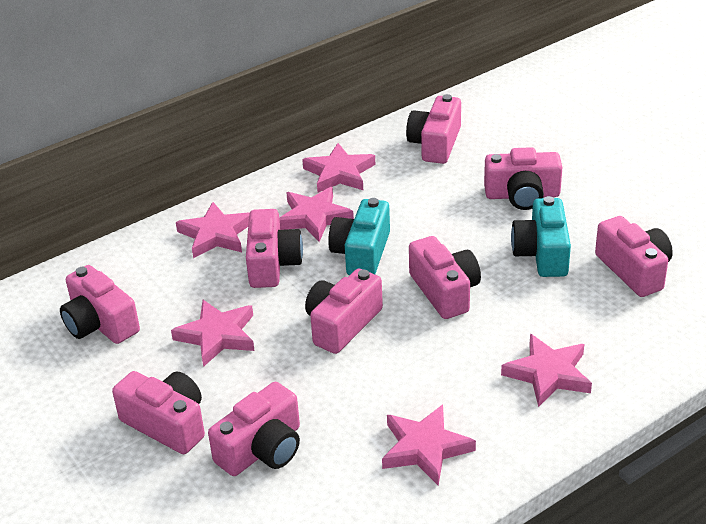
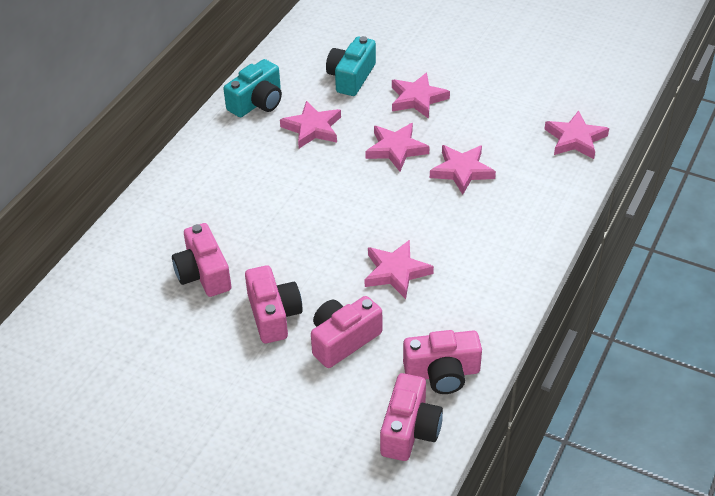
pink camera: 9 -> 5

